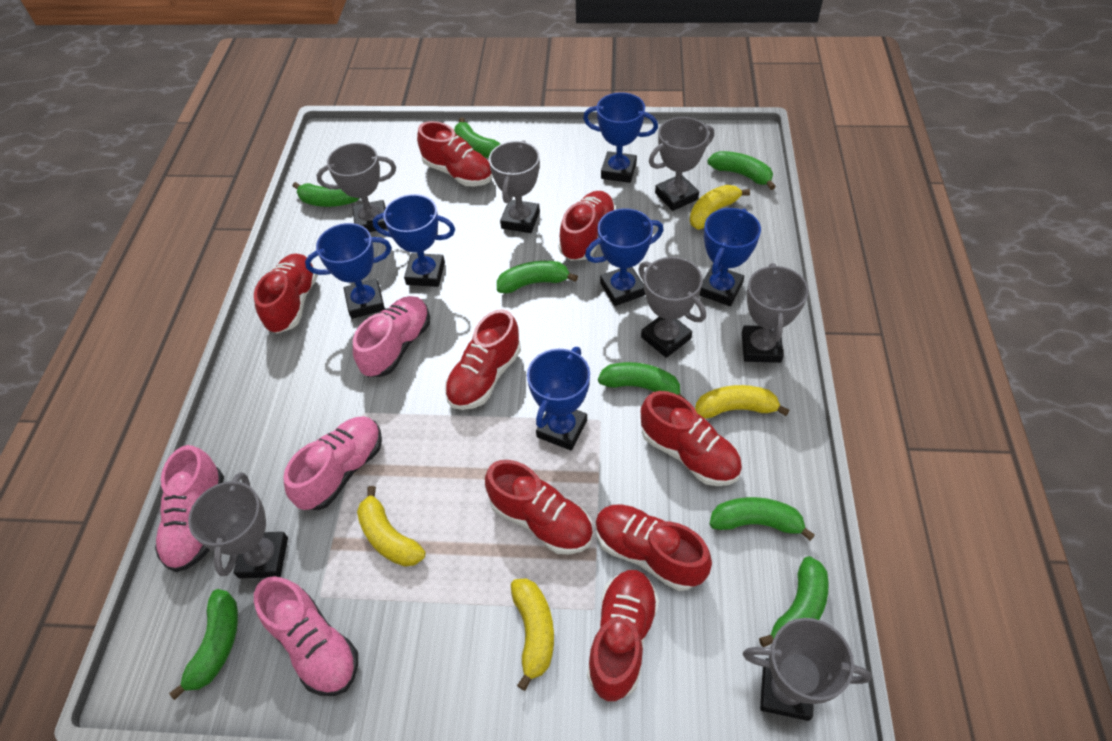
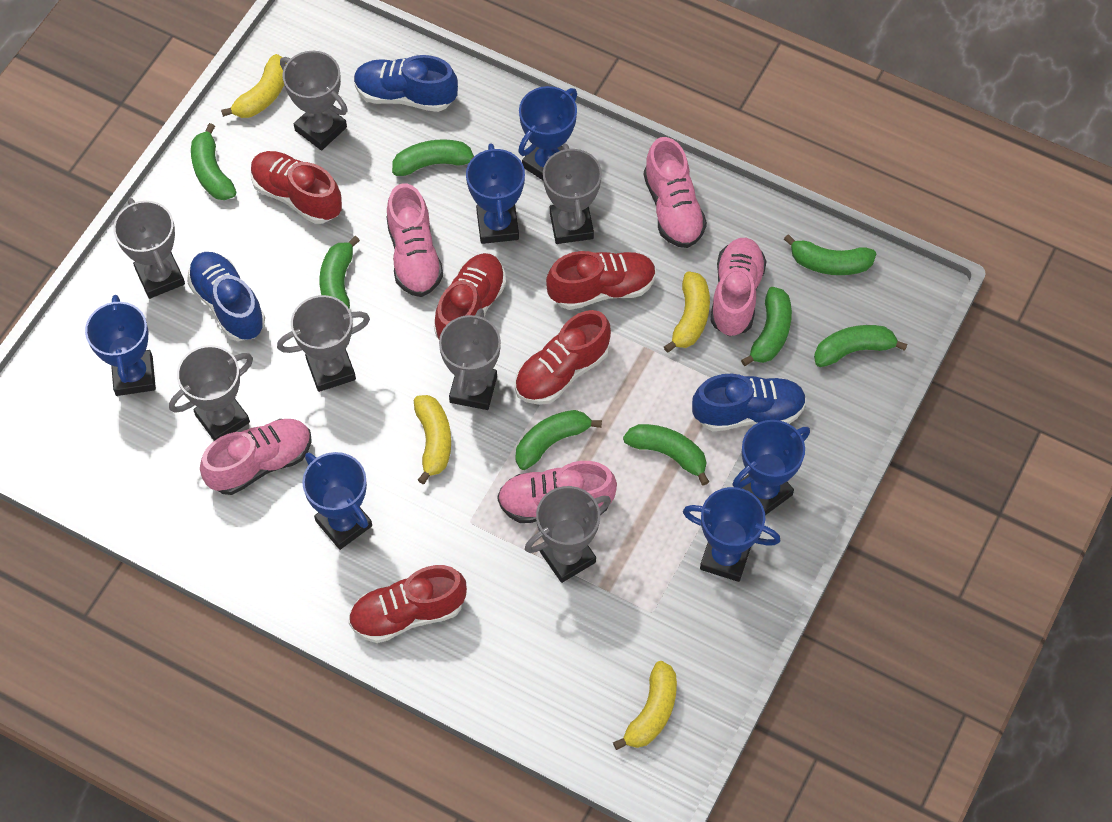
blue shoe: 0 -> 3
pink shoe: 4 -> 5
red shoe: 8 -> 5

